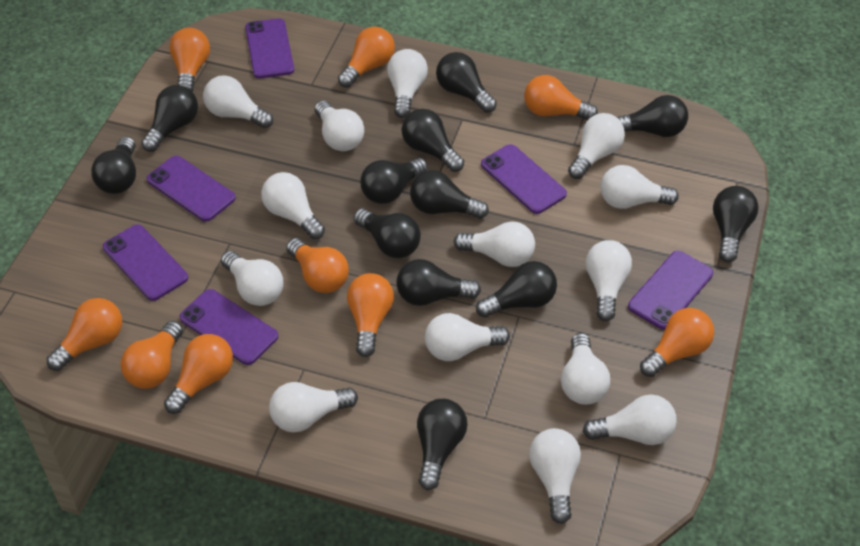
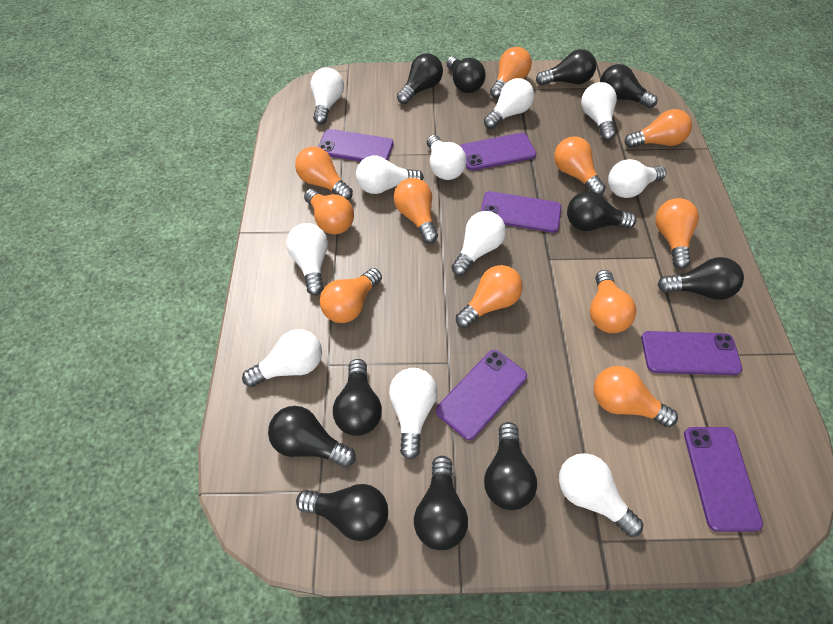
black light bulb: 12 -> 11
orange light bulb: 9 -> 11
white light bulb: 14 -> 11

